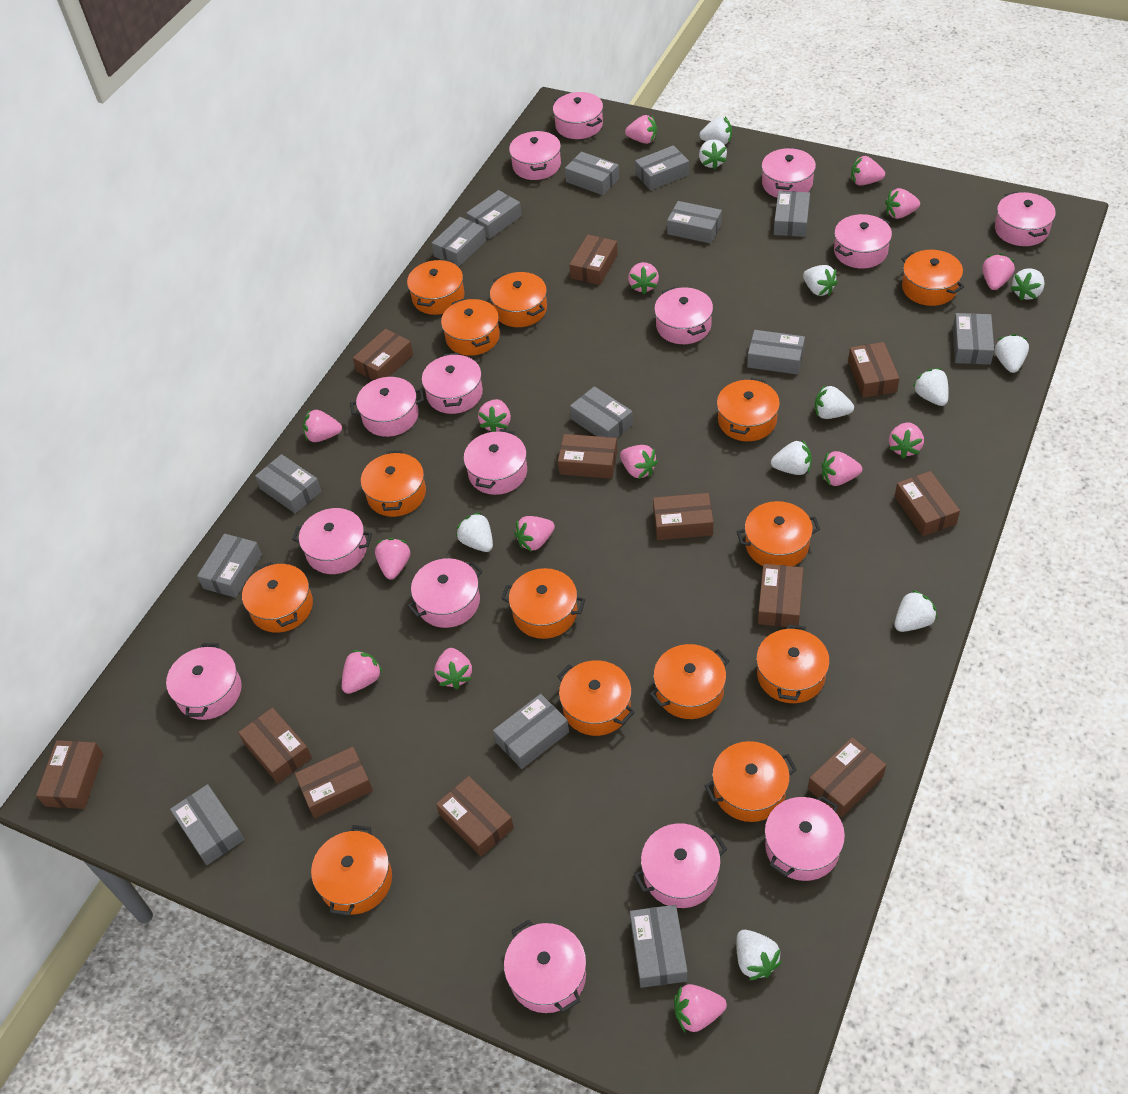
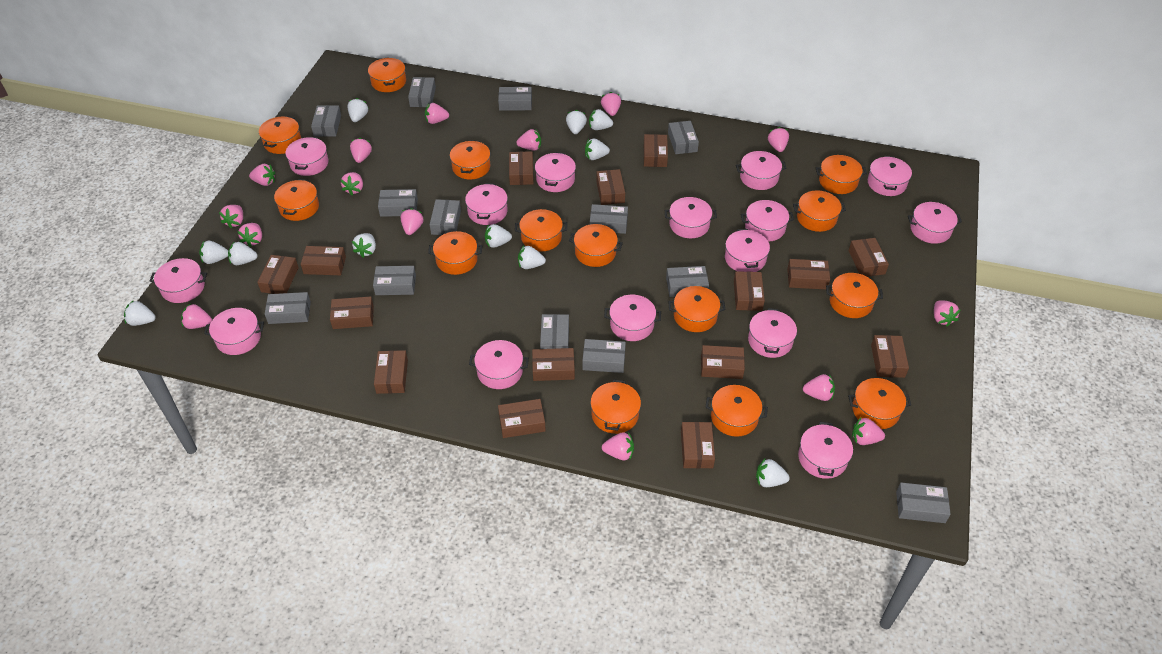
brown box: 12 -> 15
grey box: 14 -> 13

